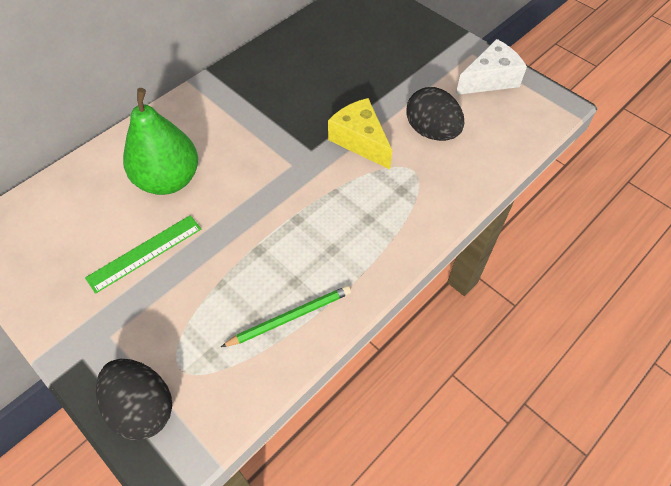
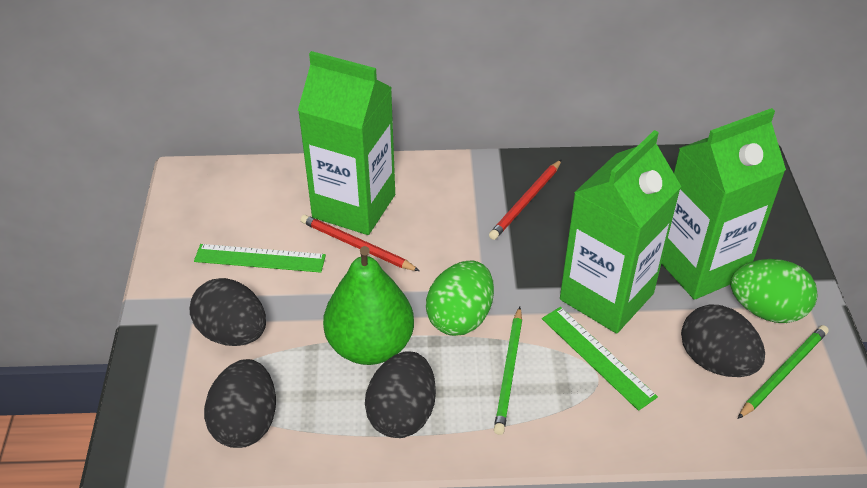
black egg: 2 -> 4
green carton: 0 -> 3
green egg: 0 -> 2
green pencil: 1 -> 2
green ruler: 1 -> 2
red pencil: 0 -> 2
white cheese: 1 -> 0
yellow cheese: 1 -> 0

